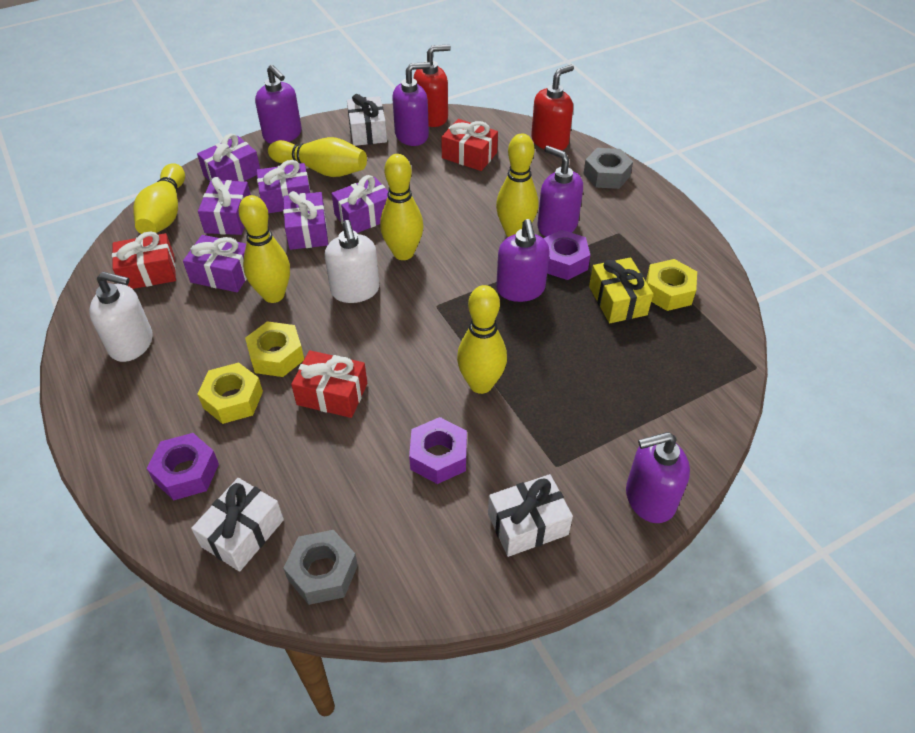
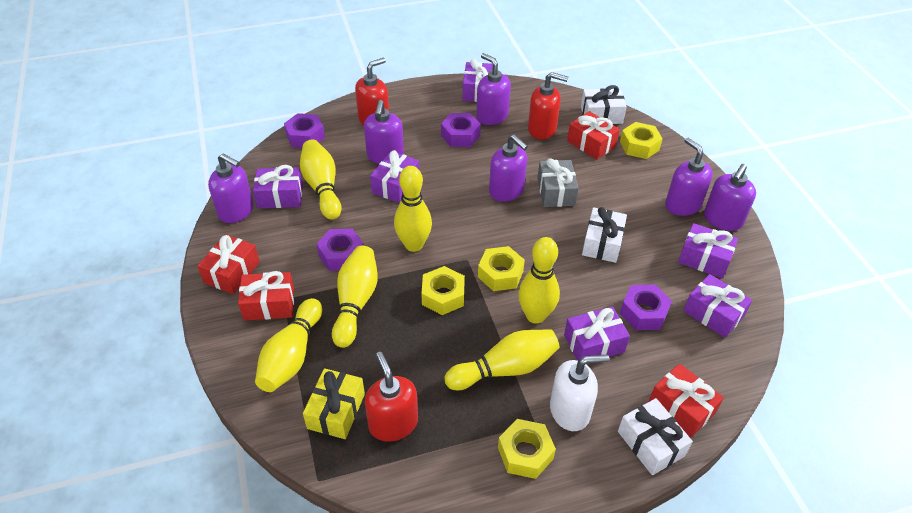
grey gift: 0 -> 1
grey nut: 2 -> 0
purple nut: 3 -> 4
purple soap dispenser: 5 -> 6
red gift: 3 -> 4
red soap dispenser: 2 -> 3
white soap dispenser: 2 -> 1
yellow nut: 3 -> 4

